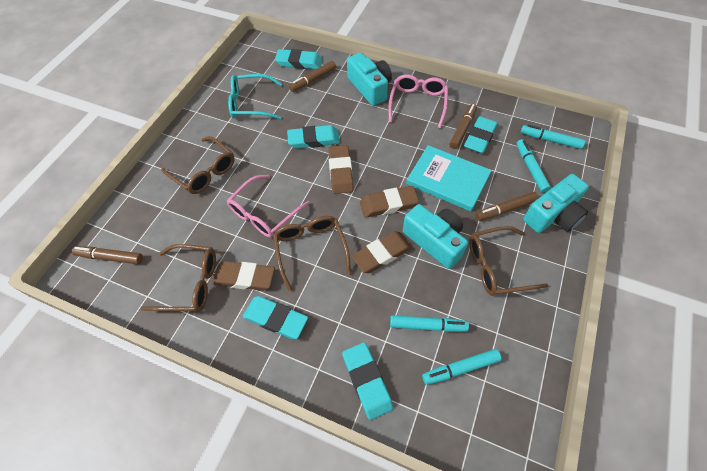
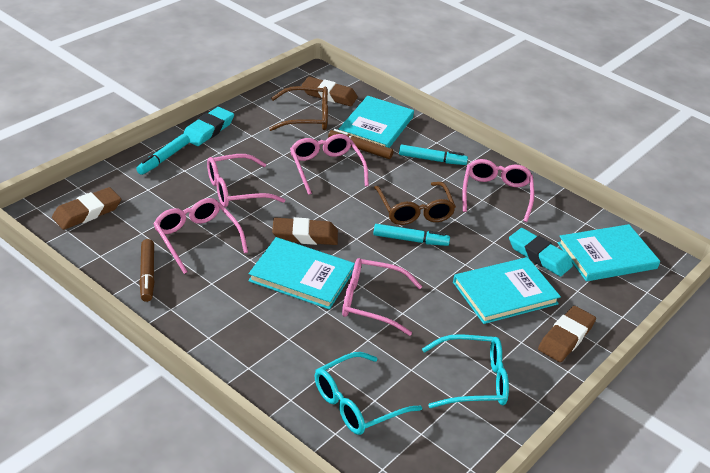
brown glasses: 4 -> 2
brown marker: 4 -> 2
pink glasses: 2 -> 5
turquoise book: 1 -> 4
turquoise camera: 3 -> 0
turquoise eraser: 5 -> 2
turquoise glasses: 1 -> 2
turquoise marker: 4 -> 3

